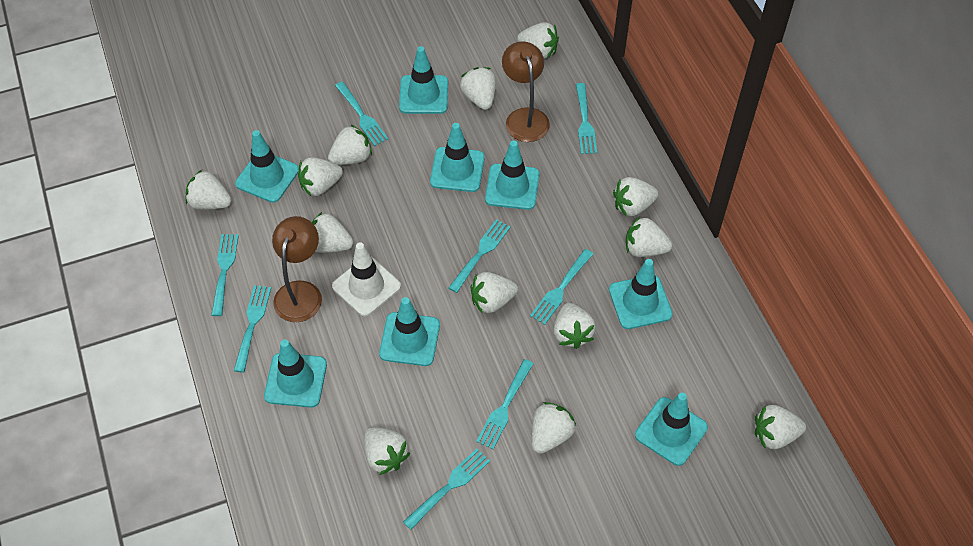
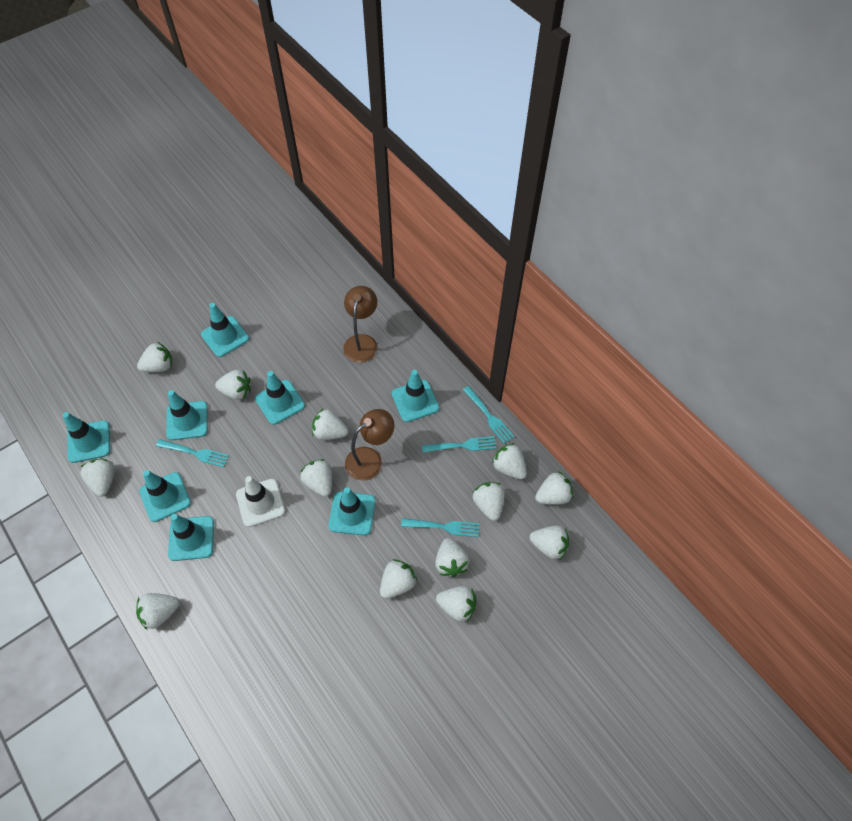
turquoise fork: 8 -> 4

